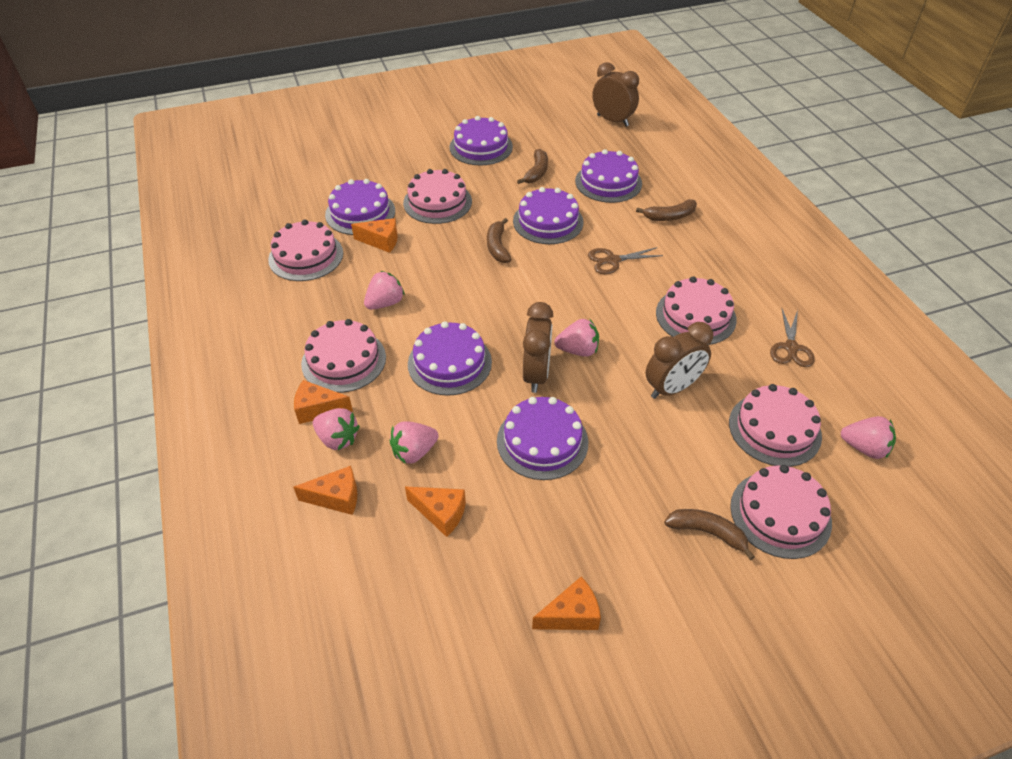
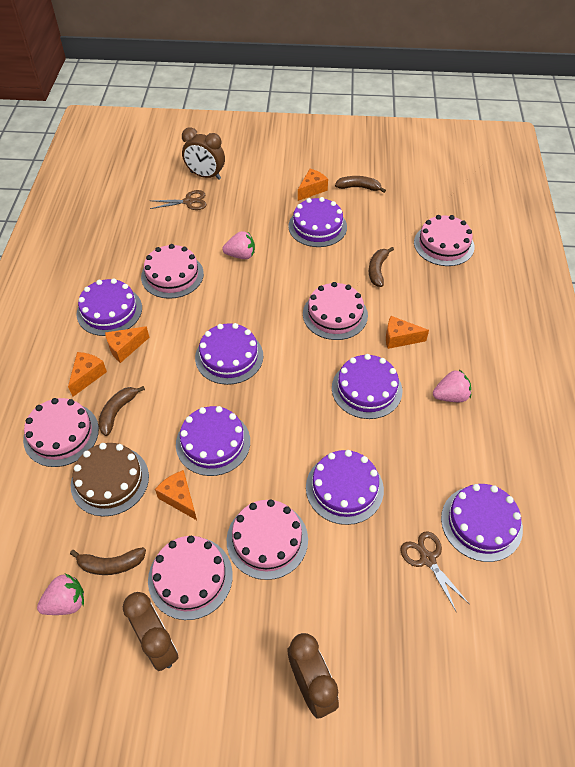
brown cake: 0 -> 1
pink strawberry: 5 -> 3
purple cake: 6 -> 7

